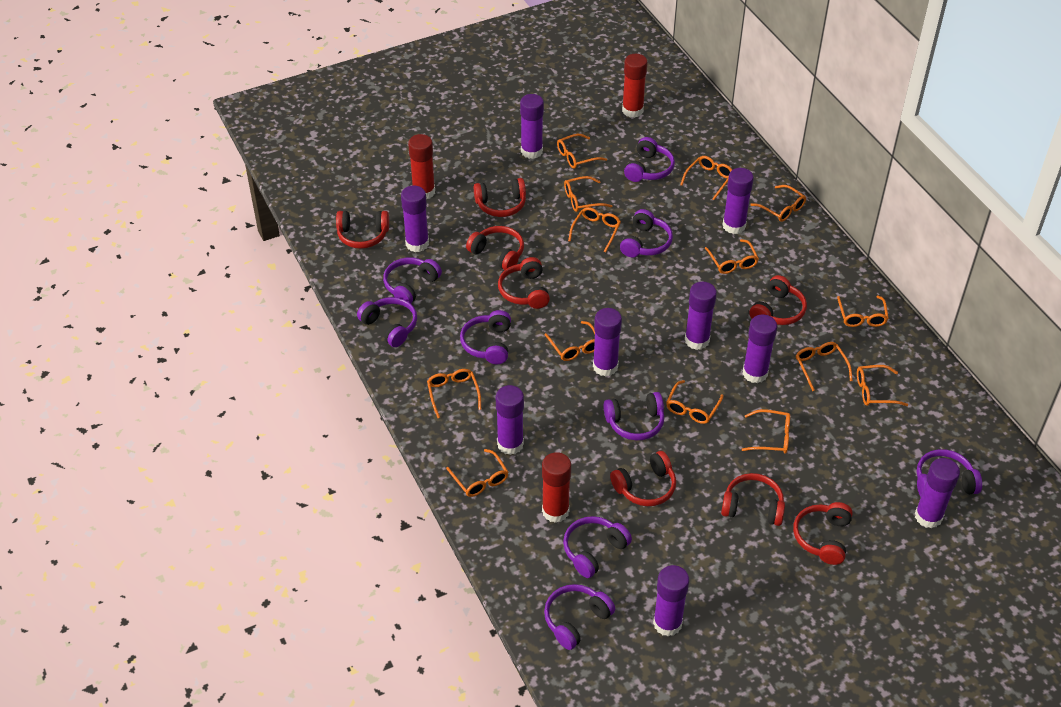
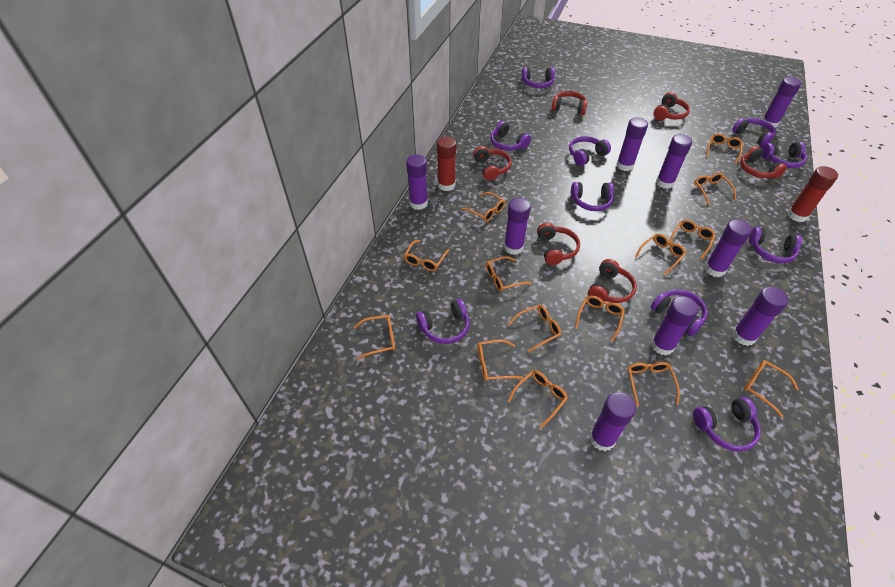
purple headphones: 9 -> 10
red glue stick: 3 -> 2
red headphones: 8 -> 6

